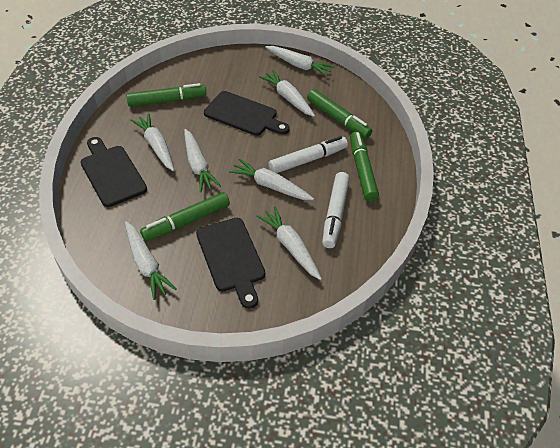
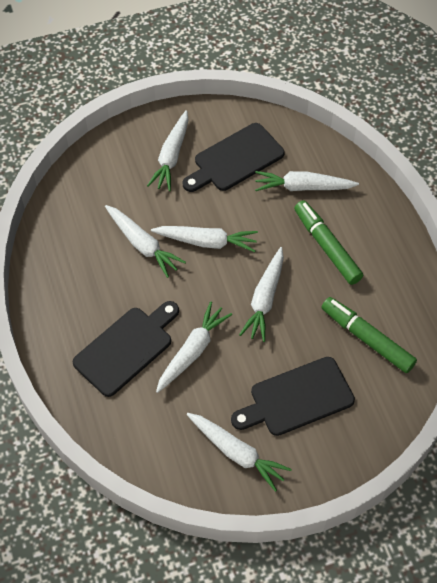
green marker: 4 -> 2
white marker: 2 -> 0

